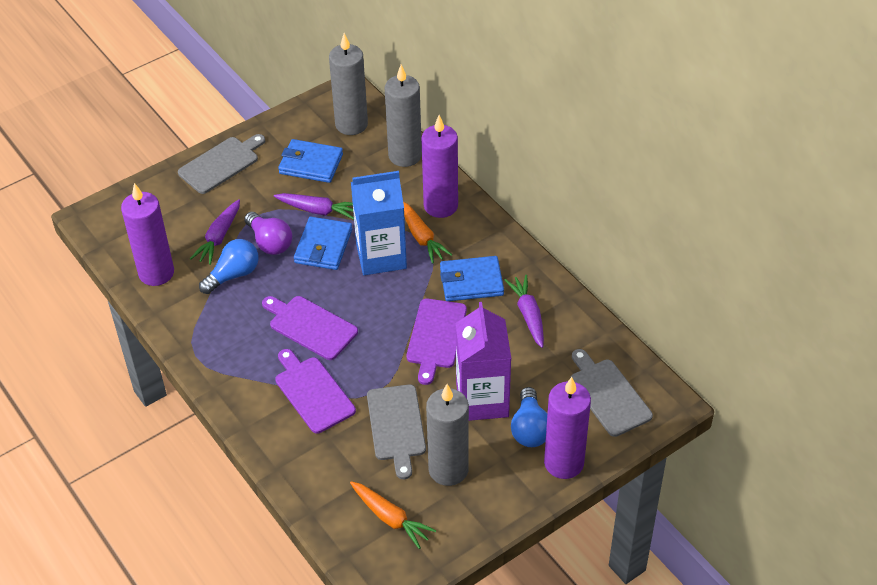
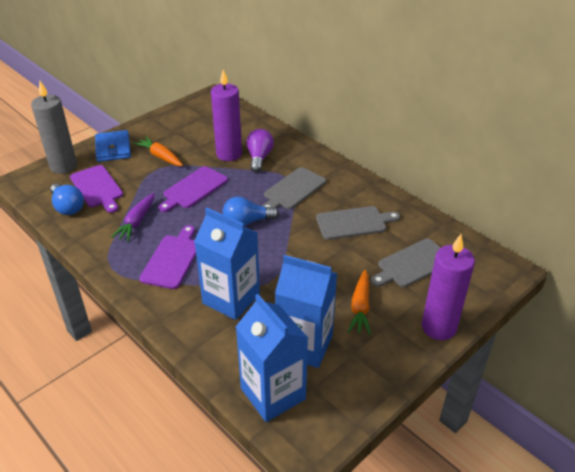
blue carton: 1 -> 3
blue wallet: 3 -> 1
grey candle: 3 -> 1
purple candle: 3 -> 2
purple carrot: 3 -> 1
purple carton: 1 -> 0

